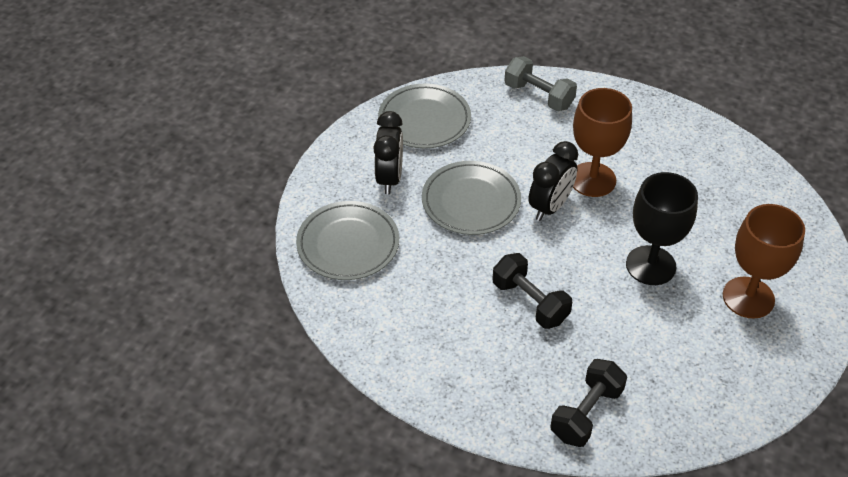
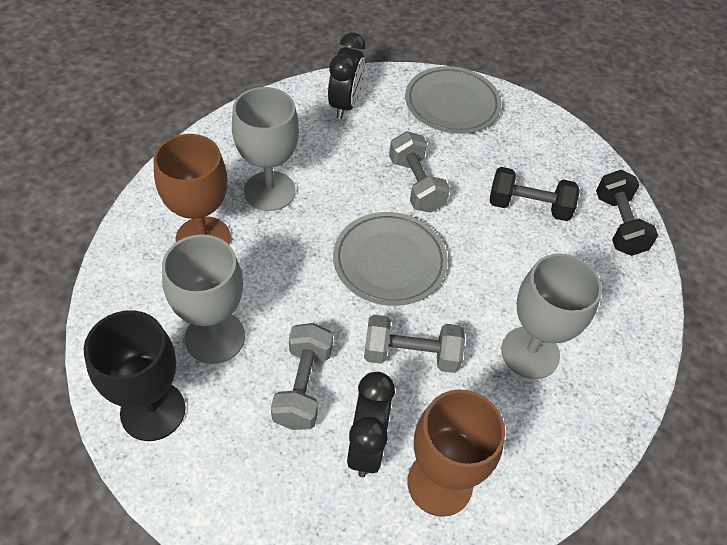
grey dumbbell: 1 -> 3
grey goblet: 0 -> 3
grey plate: 3 -> 2

